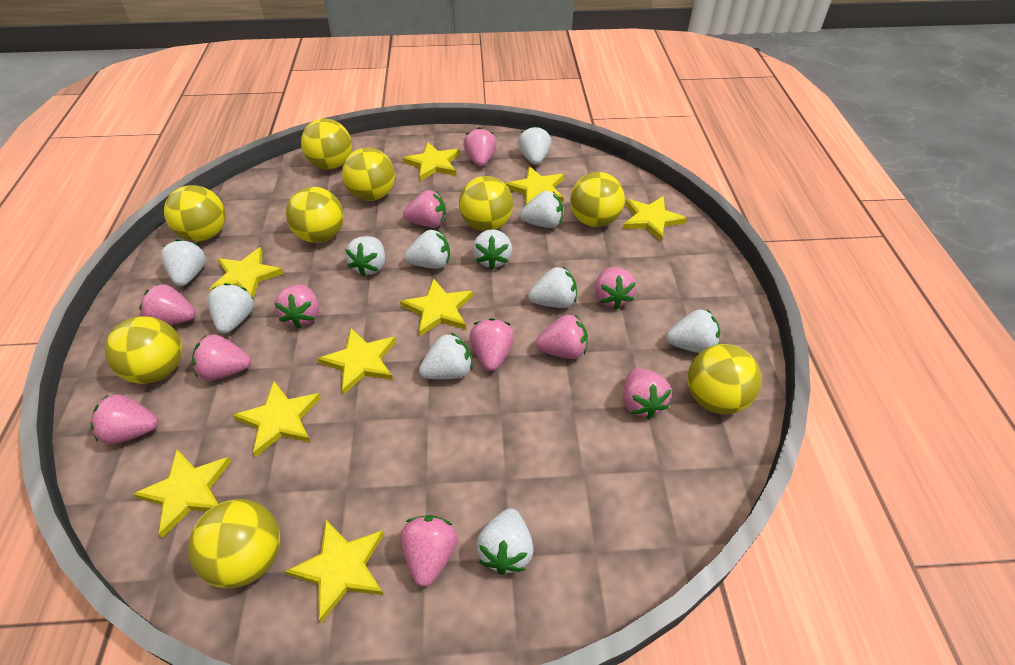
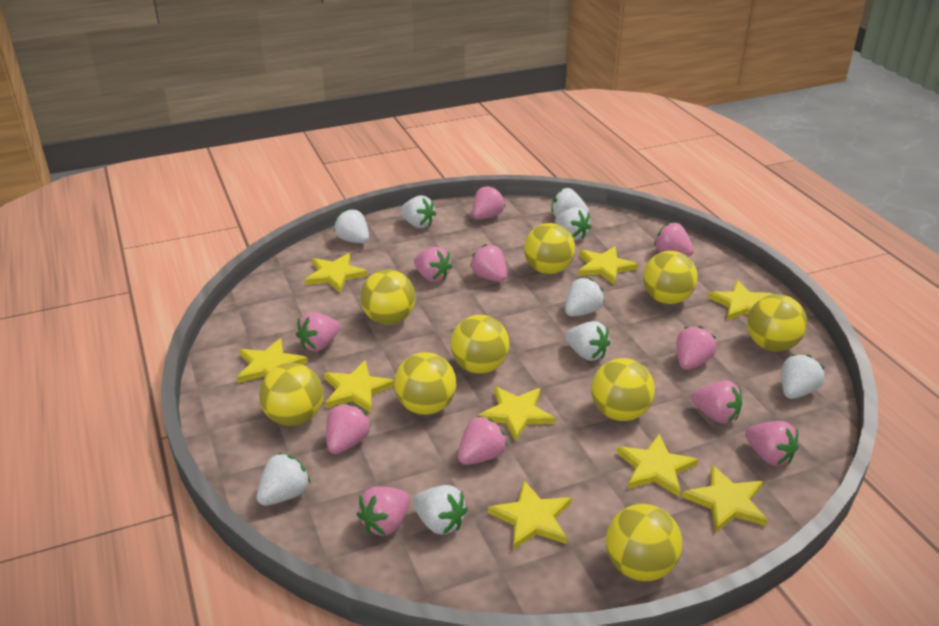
white strawberry: 11 -> 9

